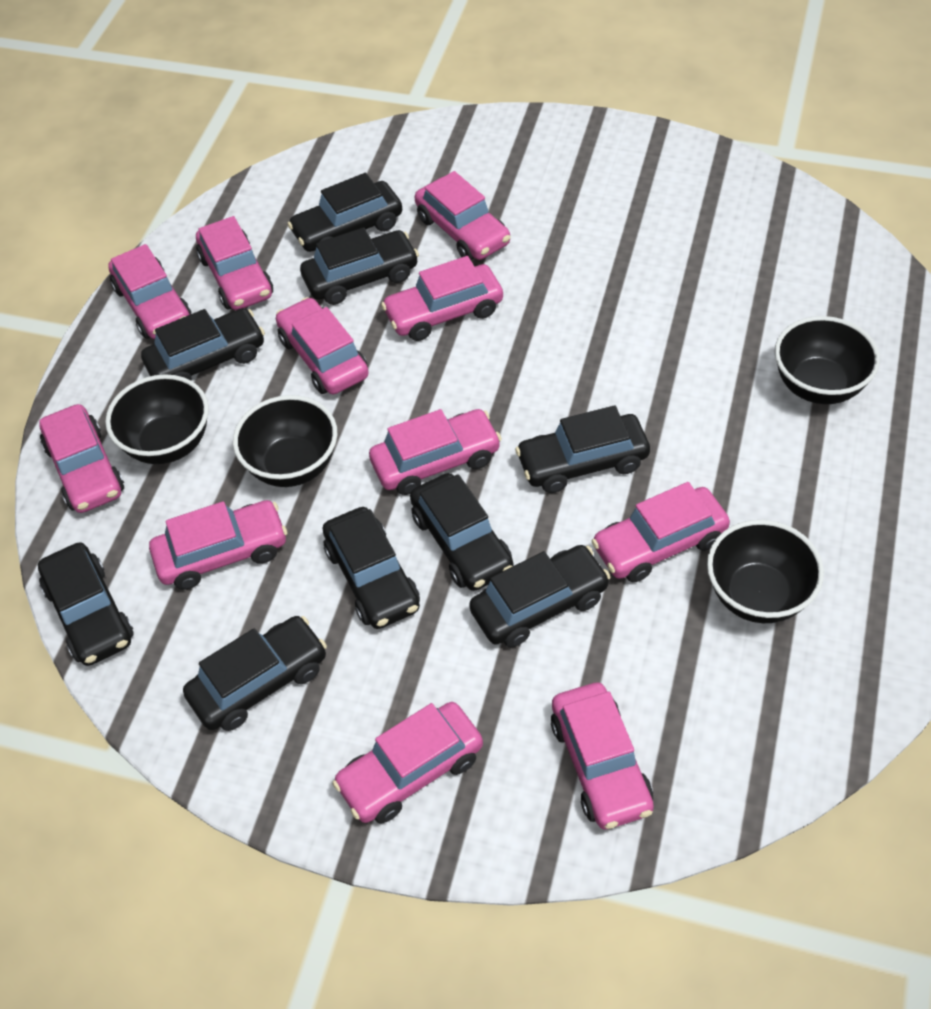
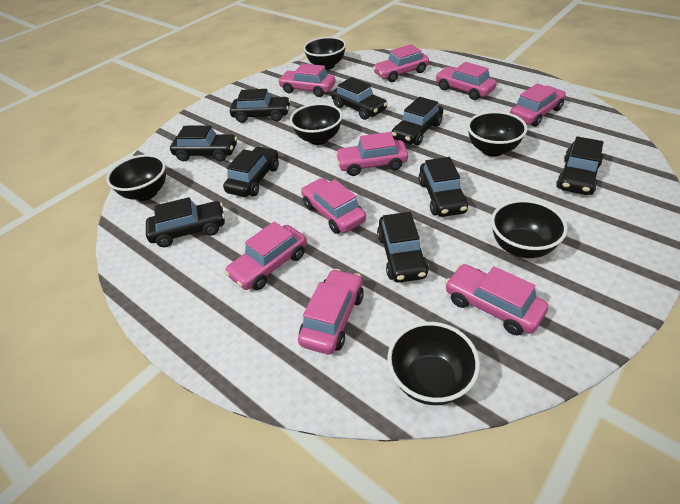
black bowl: 4 -> 6
pink car: 11 -> 9

